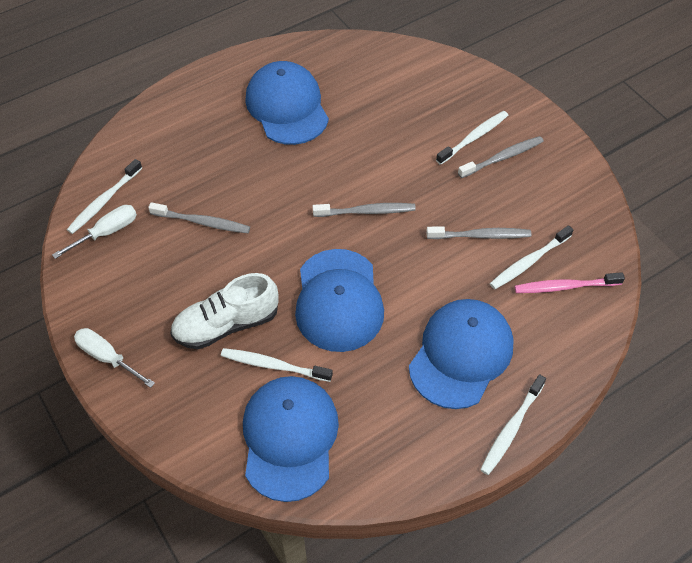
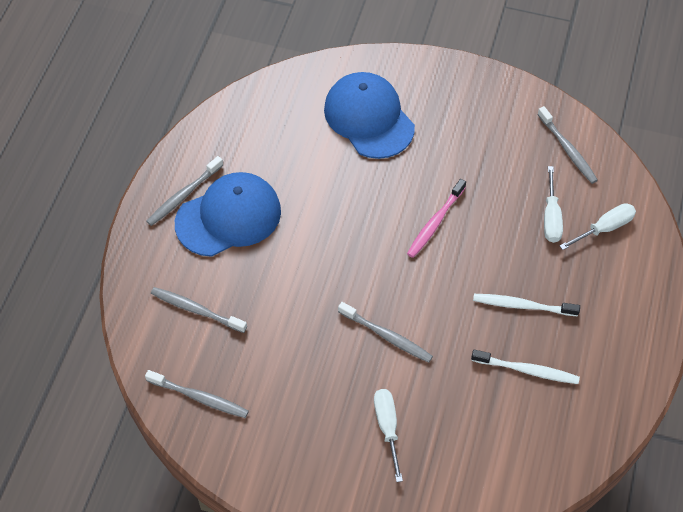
blue cap: 4 -> 2
grey toothbrush: 4 -> 5
white screwdriver: 2 -> 3
white shoe: 1 -> 0
white toothbrush: 5 -> 2

